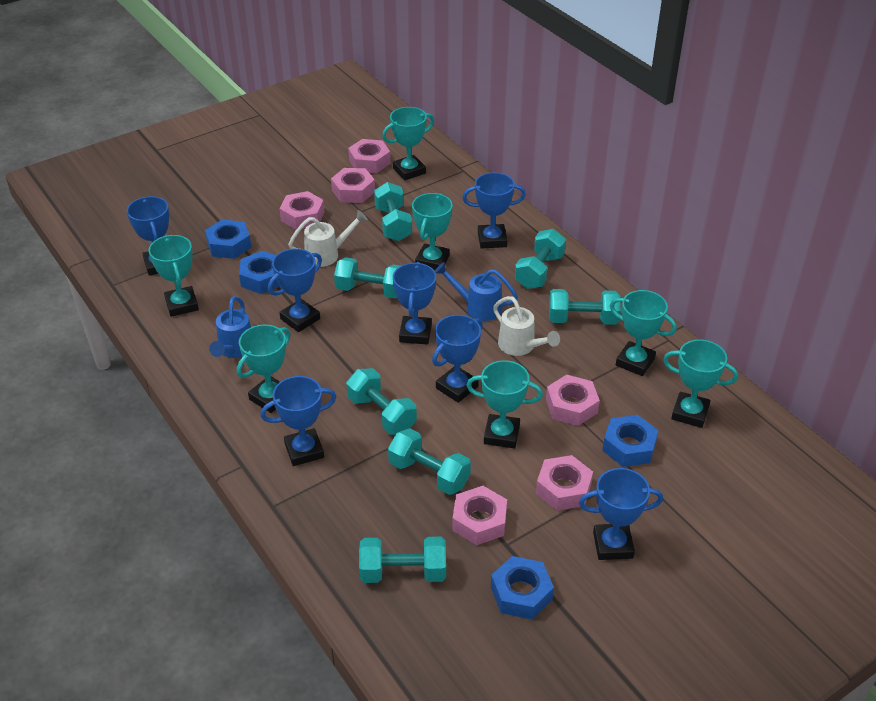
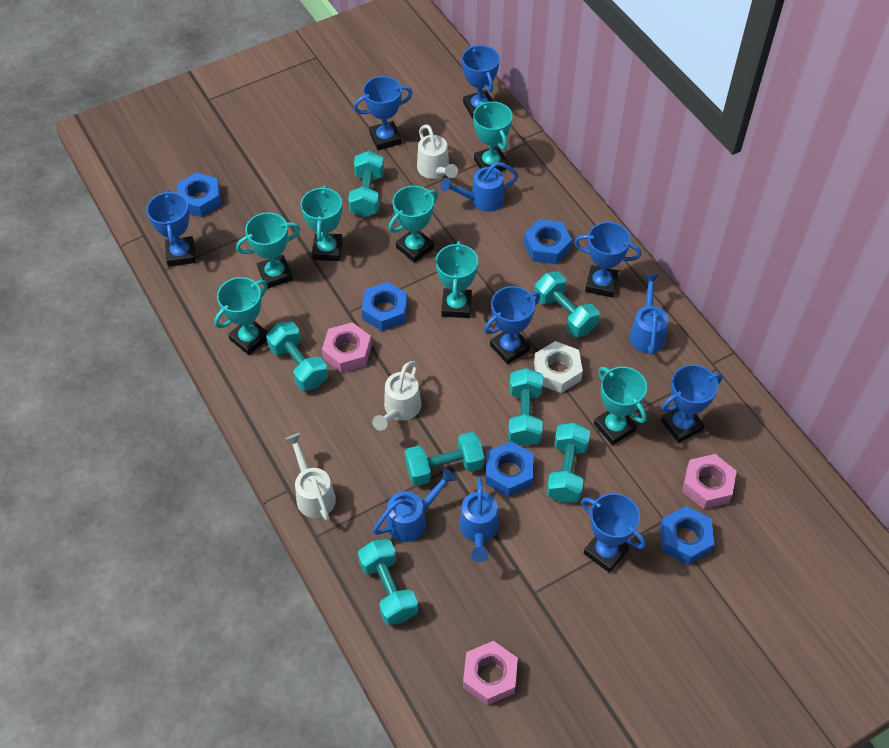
blue nut: 4 -> 5
blue watering can: 2 -> 4
pink nut: 6 -> 3
white nut: 0 -> 1
white watering can: 2 -> 3

